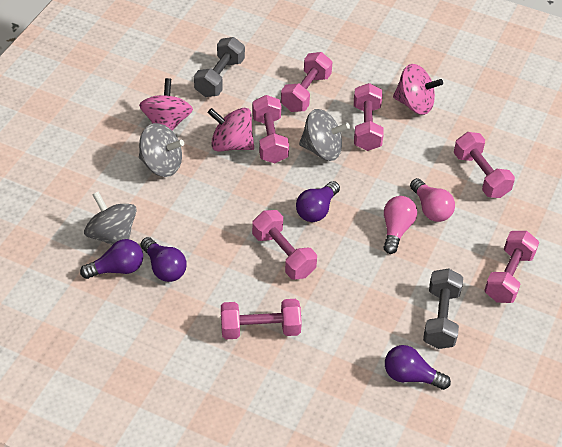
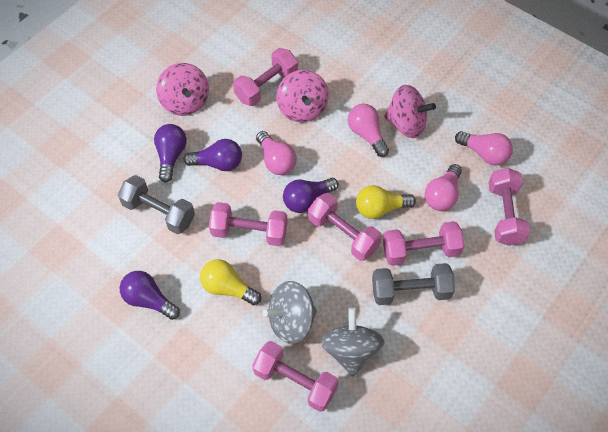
grey spinning top: 3 -> 2
pink dumbbell: 7 -> 6
pink light bulb: 2 -> 4
yellow light bulb: 0 -> 2

